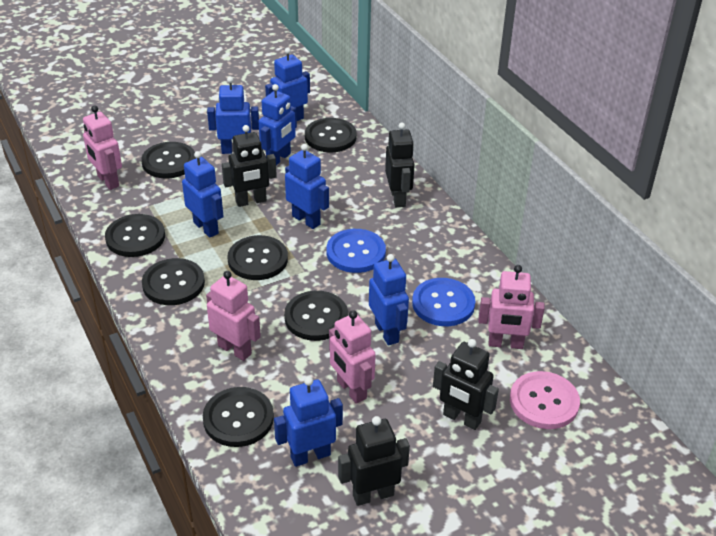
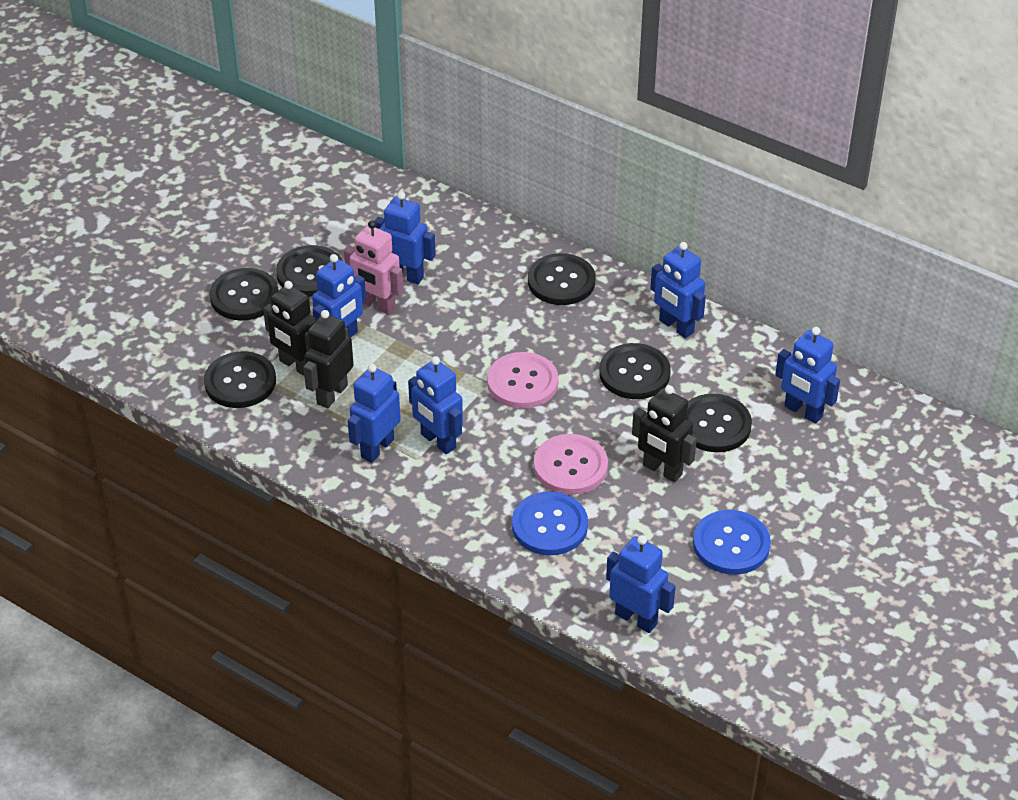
black button: 7 -> 6
black robot: 4 -> 3
pink button: 1 -> 2
pink robot: 4 -> 1

